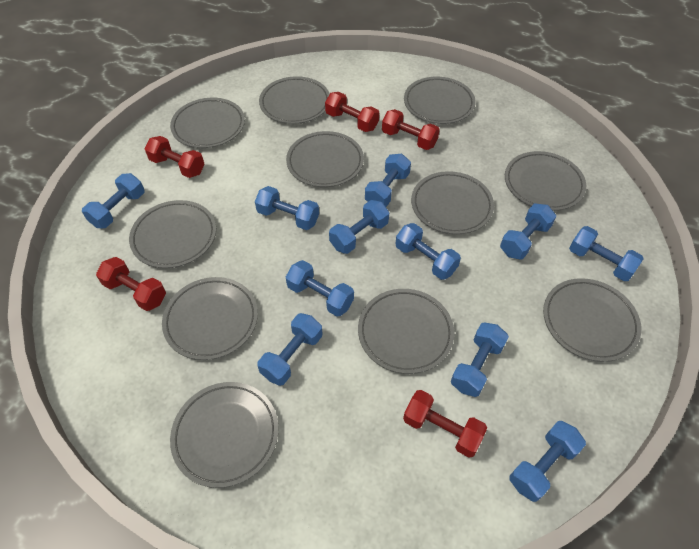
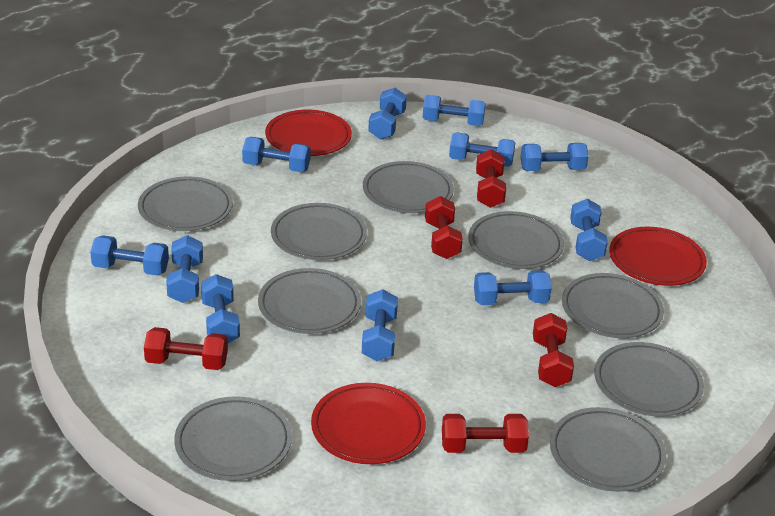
grey plate: 11 -> 9
red plate: 0 -> 3

